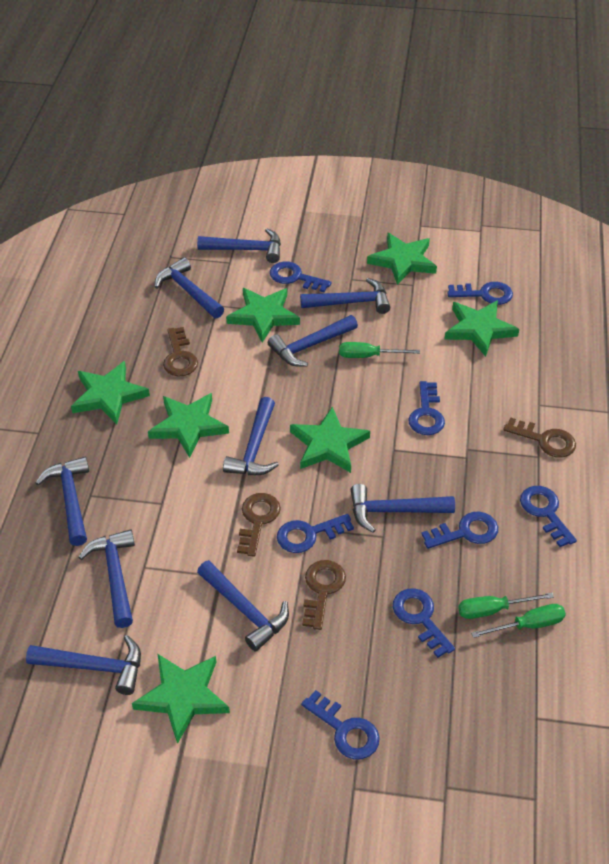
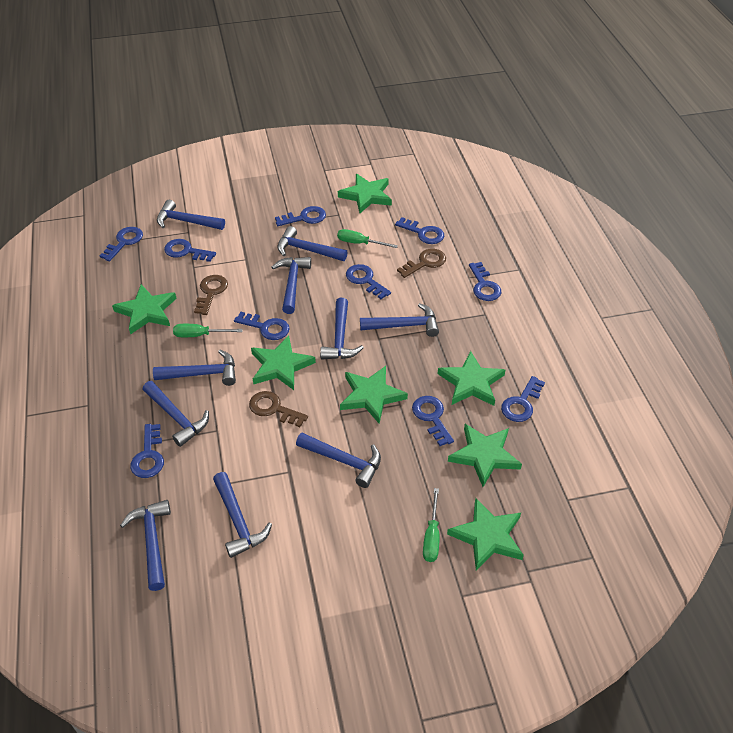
blue key: 8 -> 10
brown key: 4 -> 3

